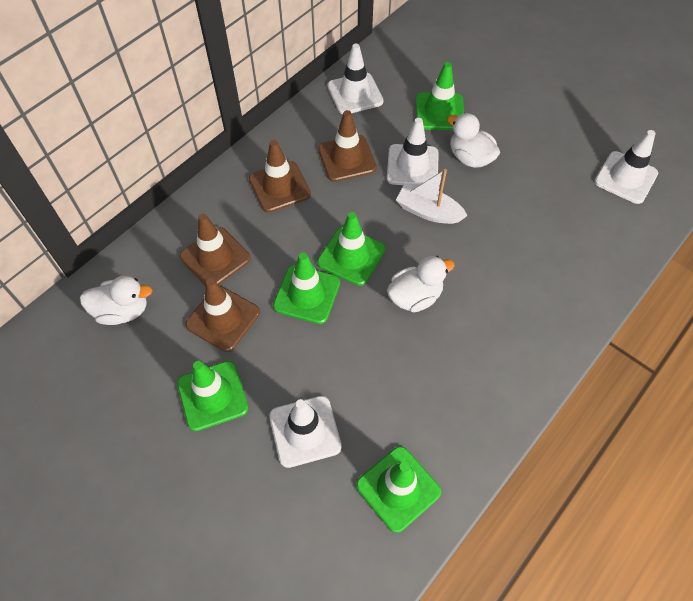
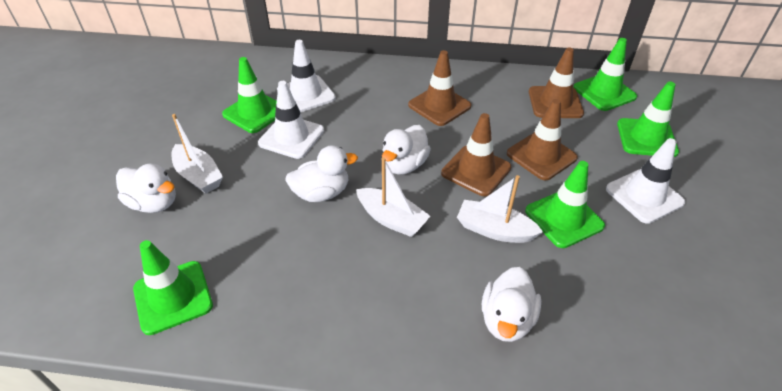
white boat: 1 -> 3
white duck: 3 -> 4
white traffic cone: 4 -> 3

